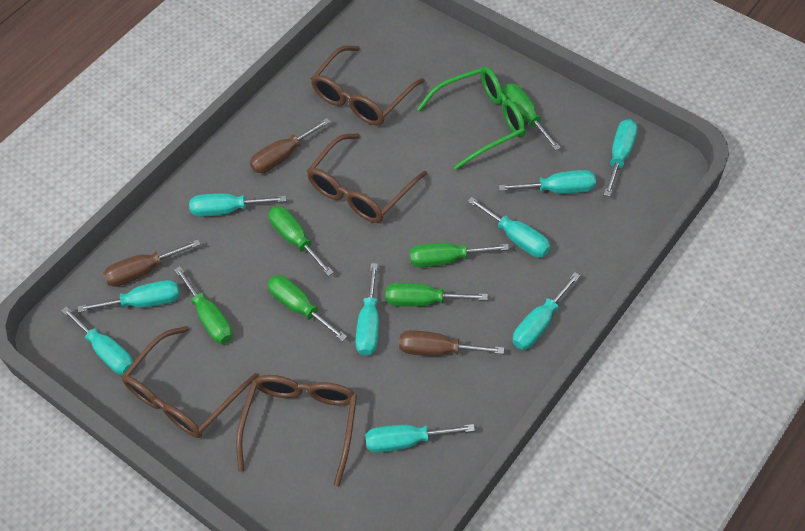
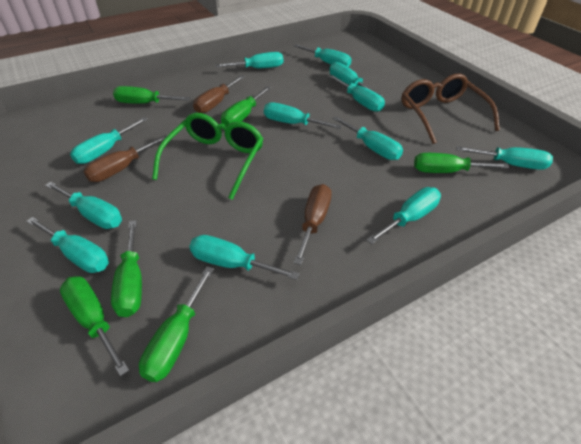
brown glasses: 4 -> 1
turquoise screwdriver: 9 -> 12

